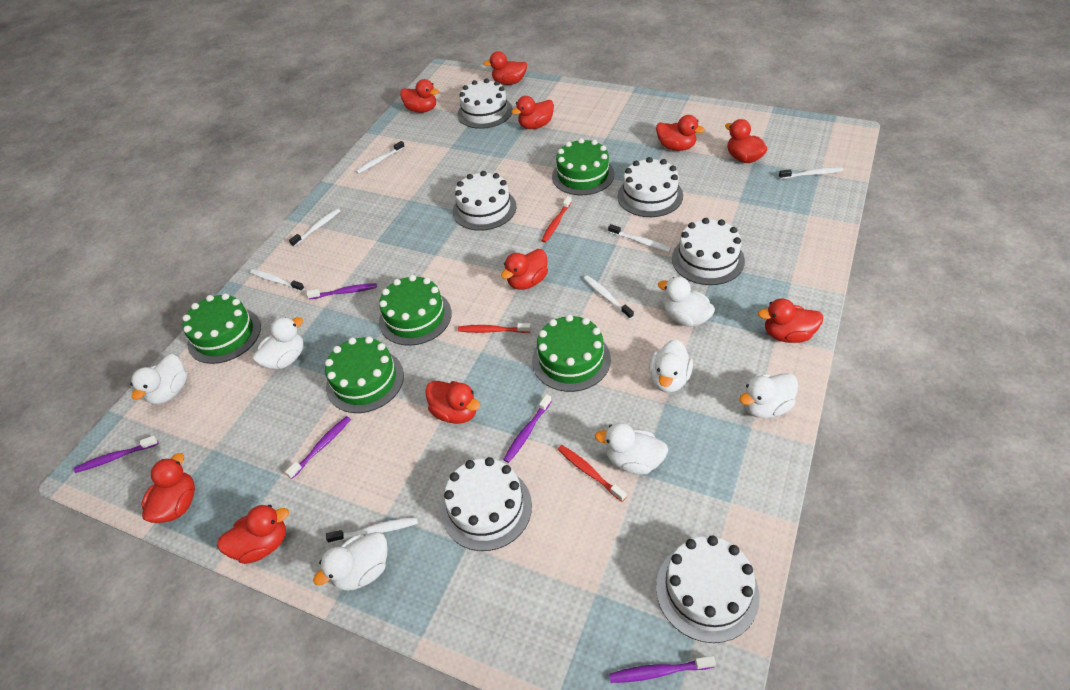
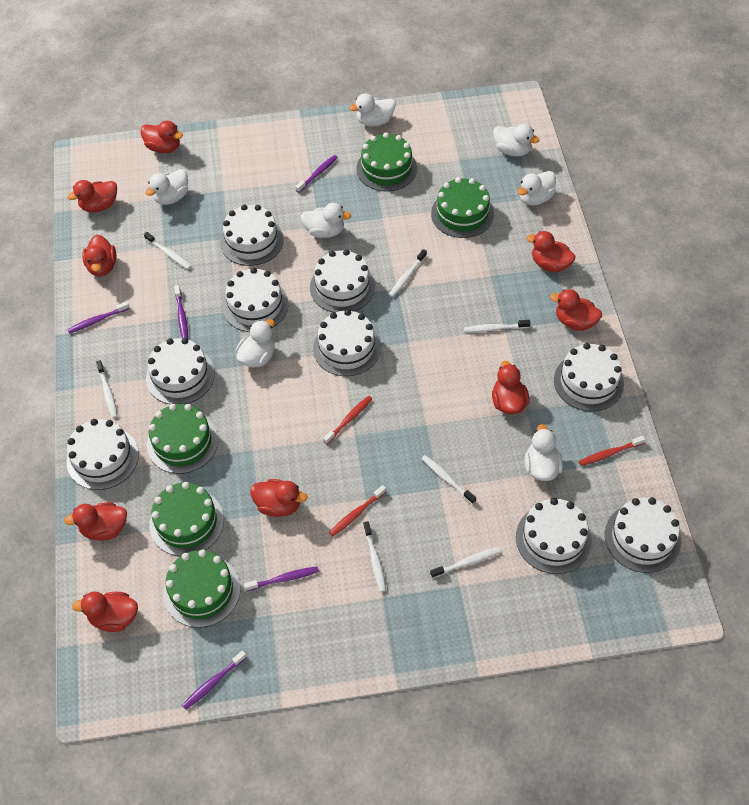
red duck: 10 -> 9
white cake: 6 -> 9

